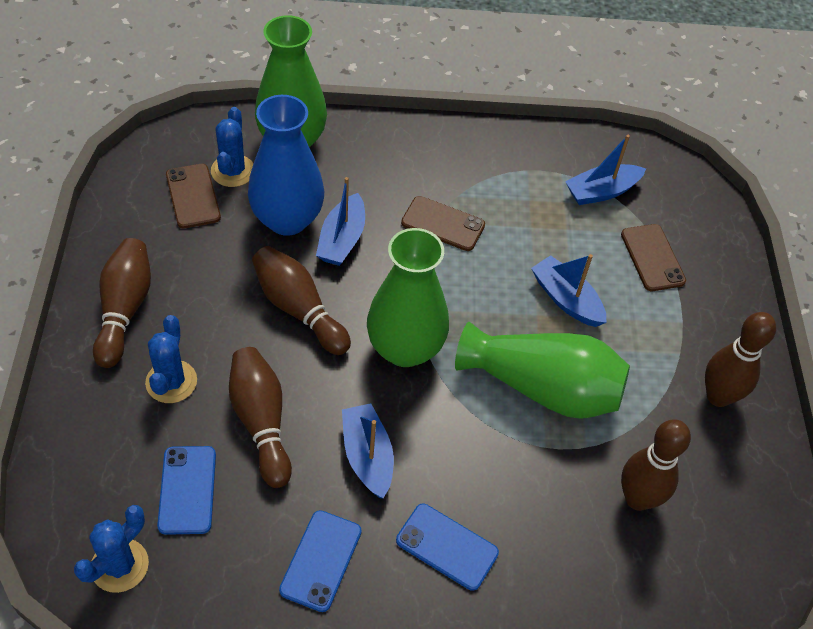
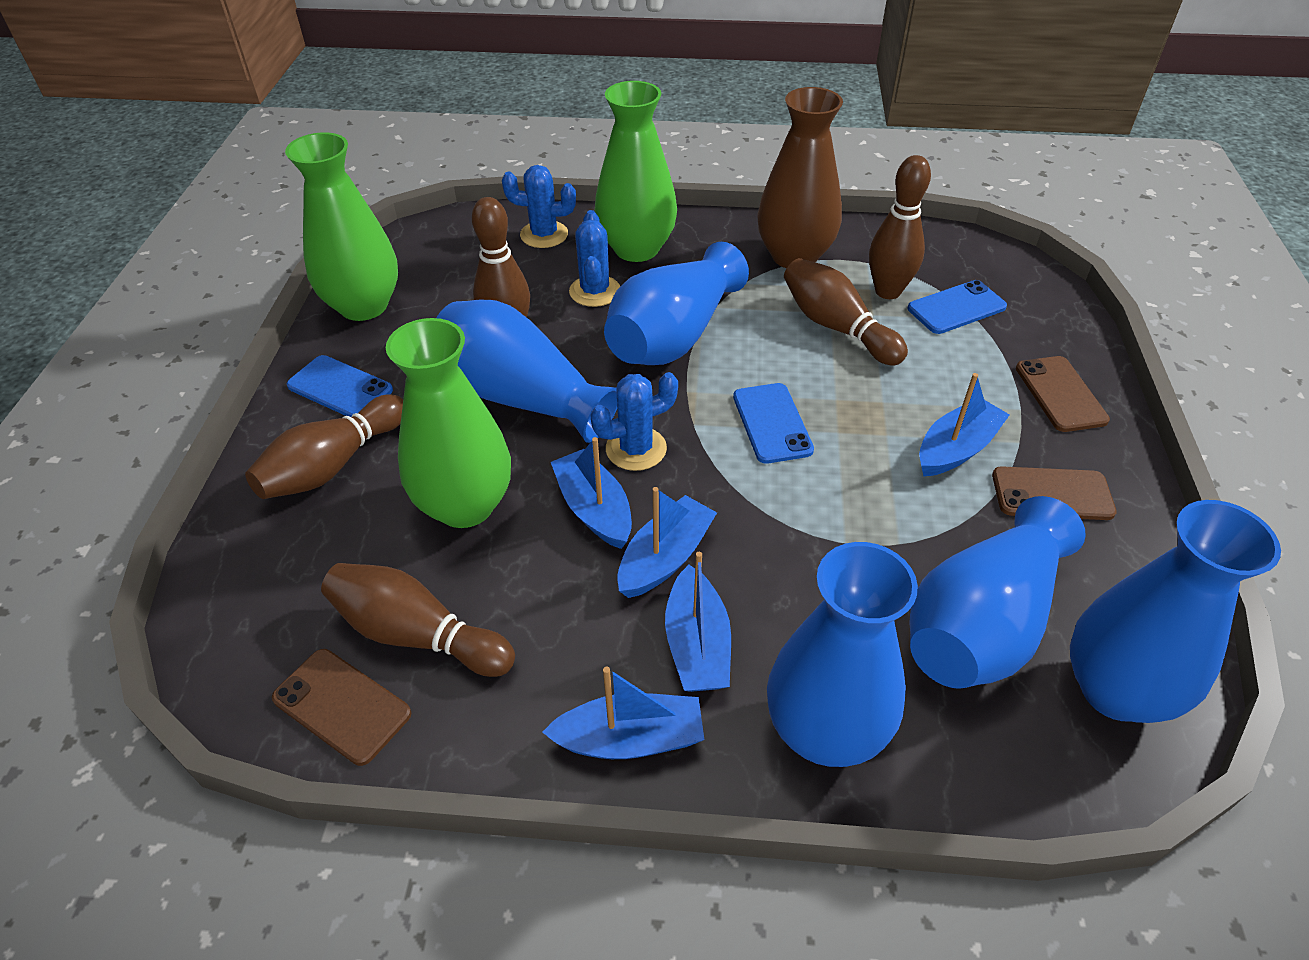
blue boat: 4 -> 5
blue vase: 1 -> 5
brown vase: 0 -> 1

